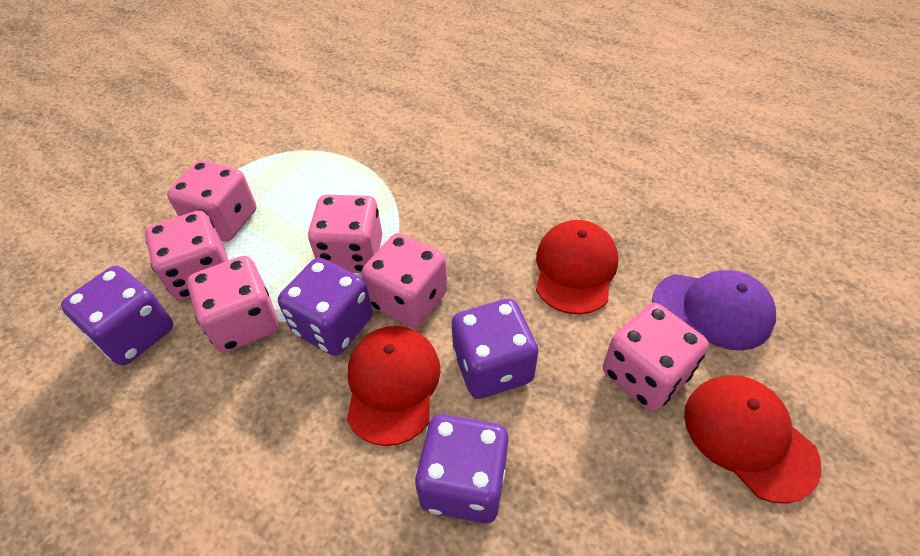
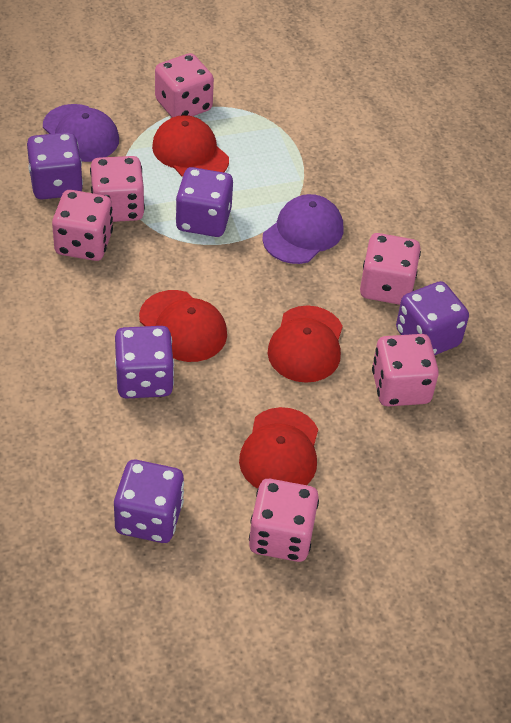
purple cap: 1 -> 2
purple dice: 4 -> 5
red cap: 3 -> 4

